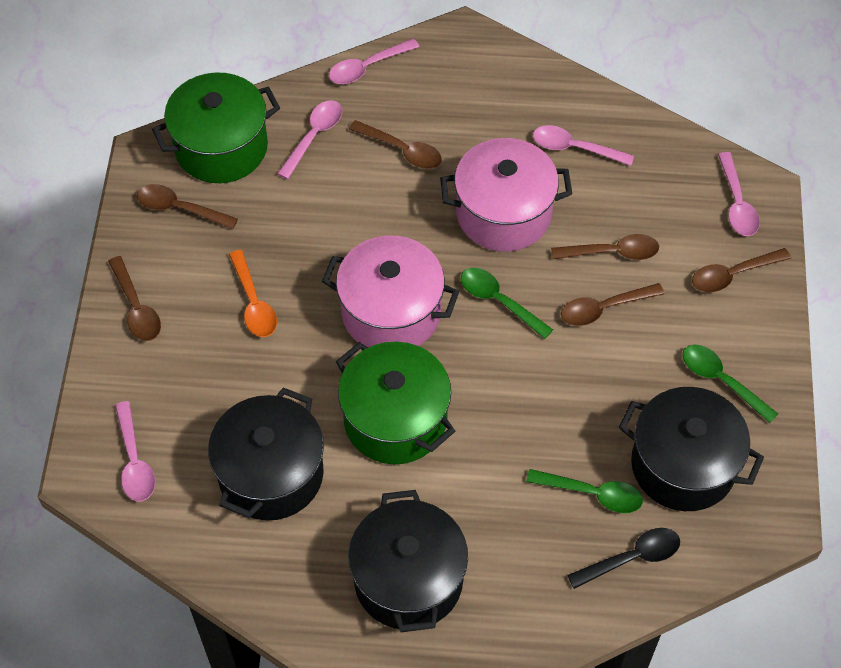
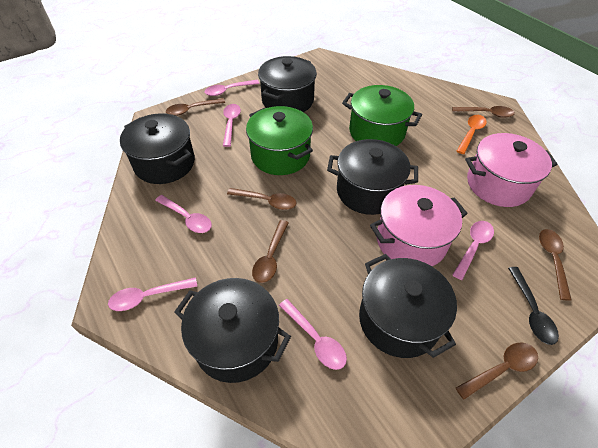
black pot: 3 -> 5
green spoon: 3 -> 0
pink spoon: 5 -> 6

